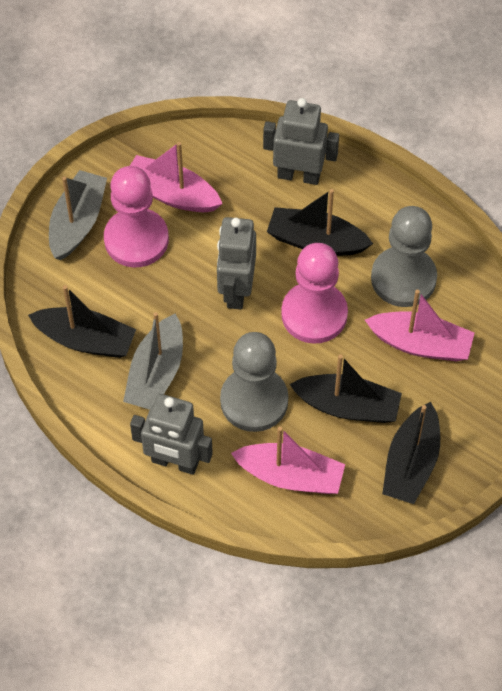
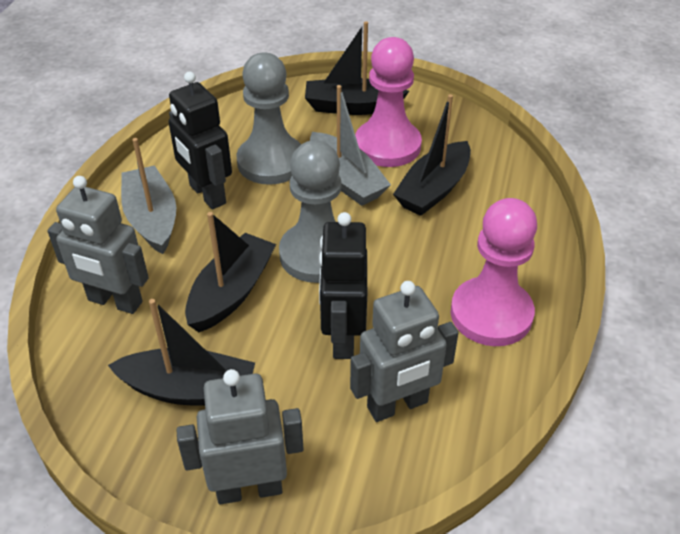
black robot: 0 -> 2
pink boat: 3 -> 0

